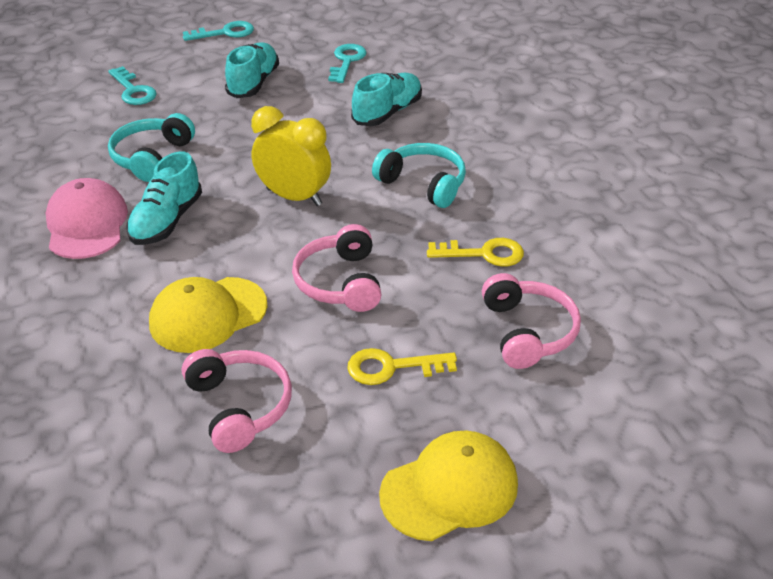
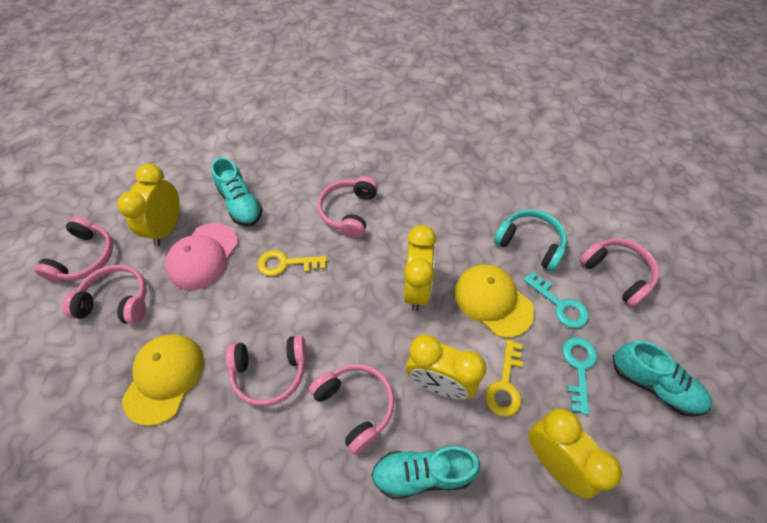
pink headphones: 3 -> 6
turquoise headphones: 2 -> 1
turquoise key: 3 -> 2
yellow clock: 1 -> 4

